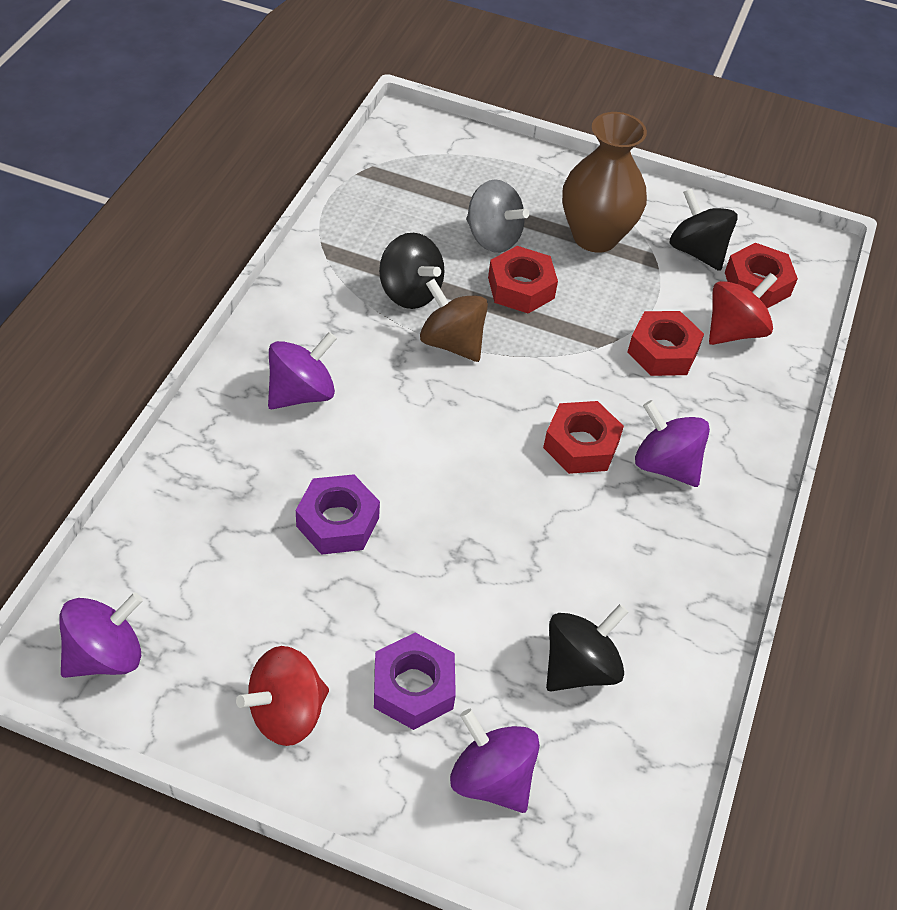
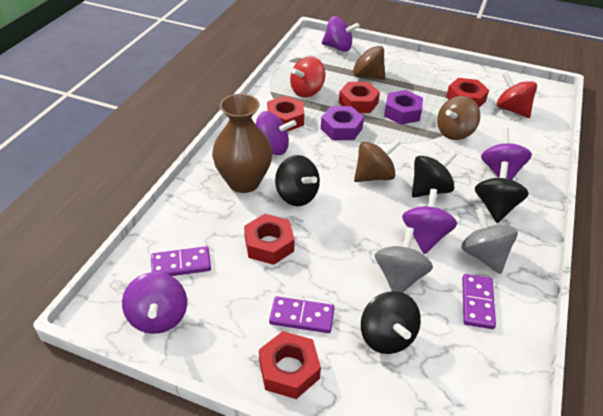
black spinning top: 3 -> 4
brown spinning top: 1 -> 3
grey spinning top: 1 -> 2
purple domino: 0 -> 3
purple spinning top: 4 -> 5
red nut: 4 -> 5

